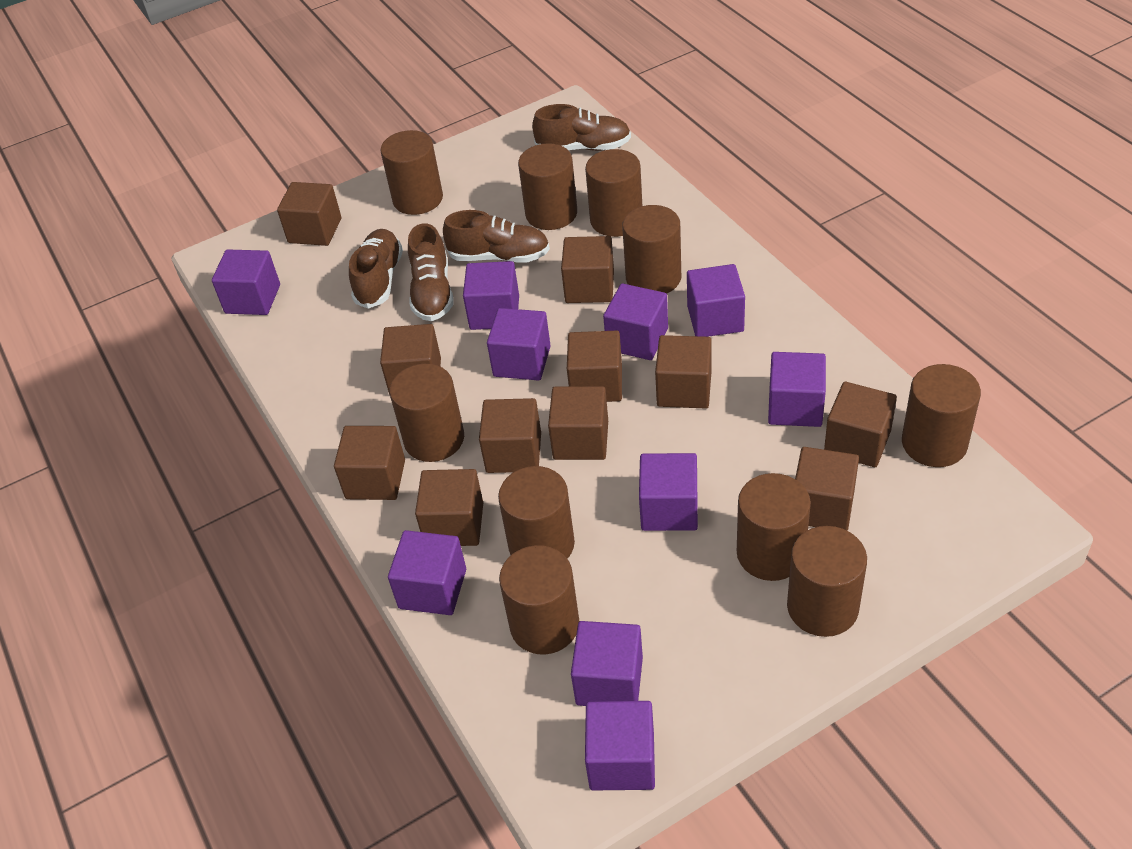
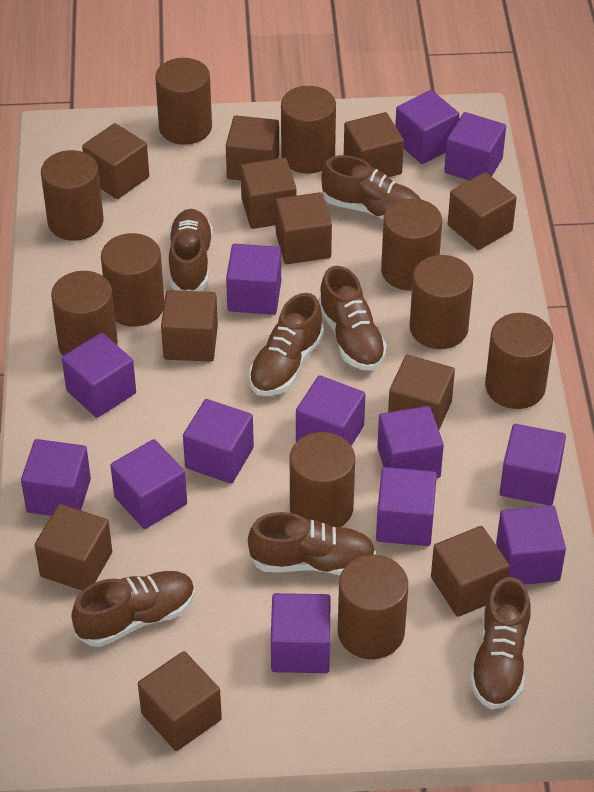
brown shoe: 4 -> 7
purple cube: 10 -> 13

